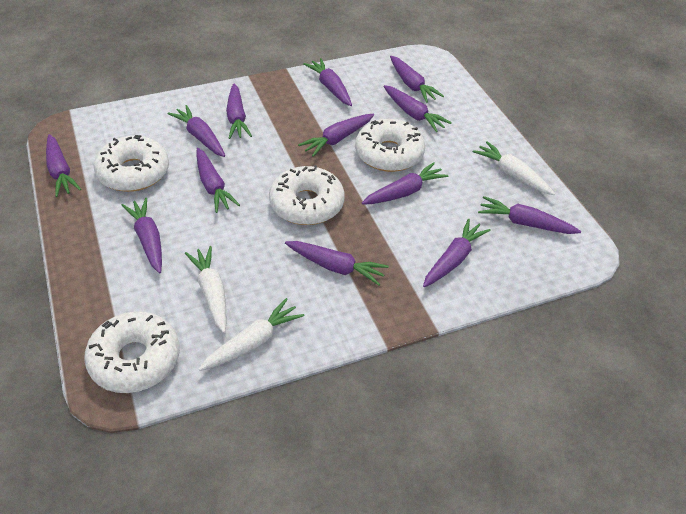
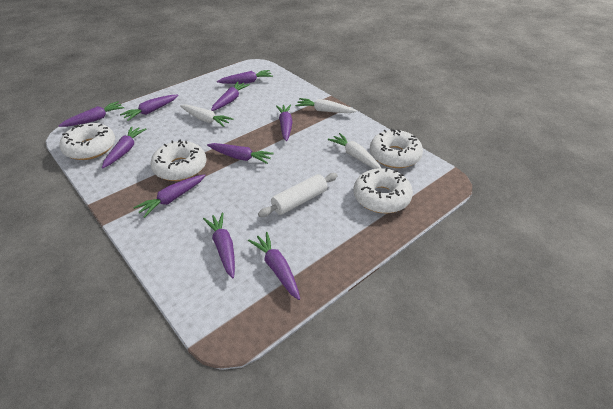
purple carrot: 13 -> 10
white rolling pin: 0 -> 1

